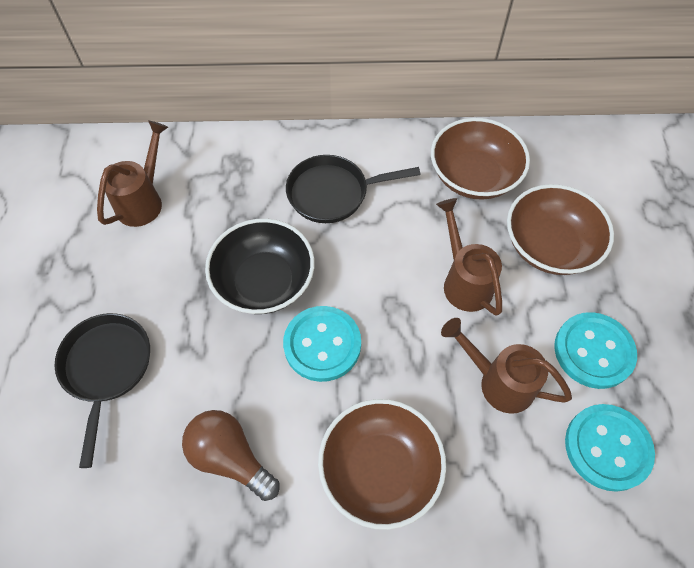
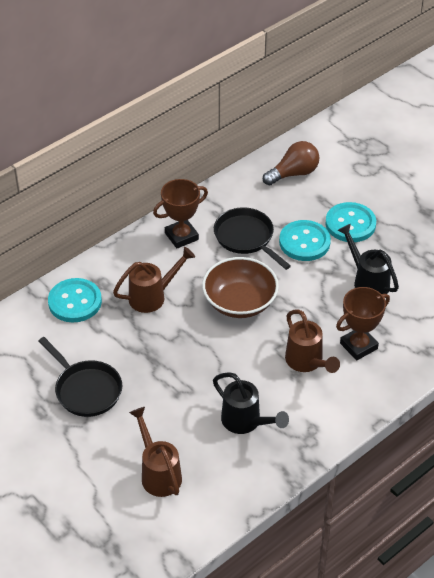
black bowl: 1 -> 0
black watering can: 0 -> 2
brown bowl: 3 -> 1
brown trophy: 0 -> 2

